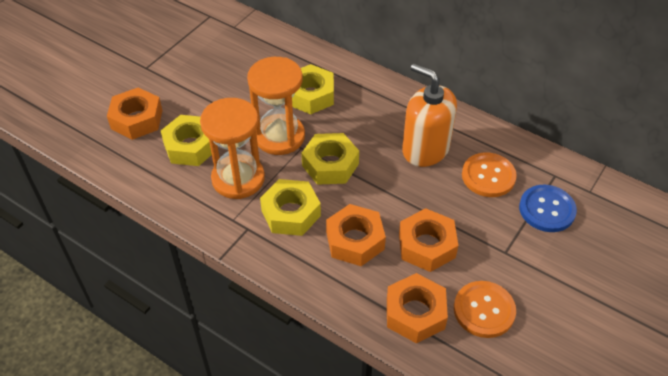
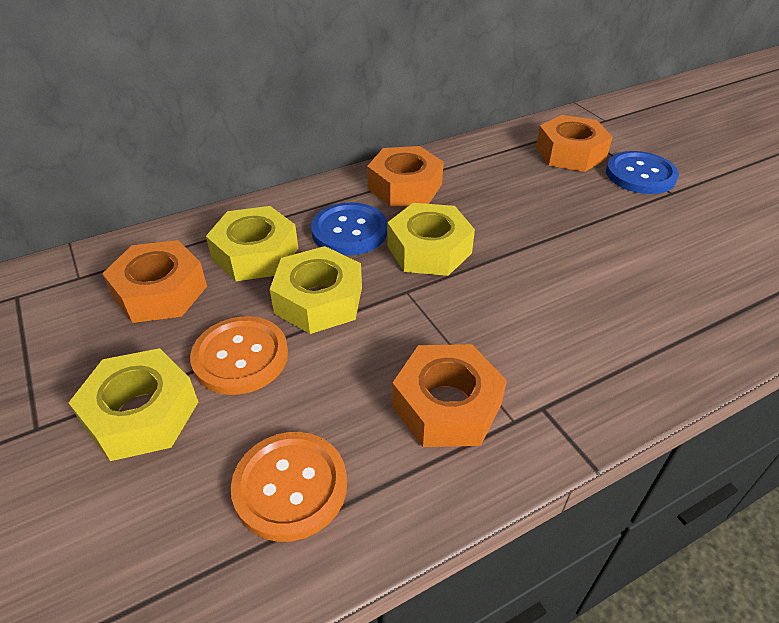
blue button: 1 -> 2
orange hourglass: 2 -> 0
orange soap dispenser: 1 -> 0

